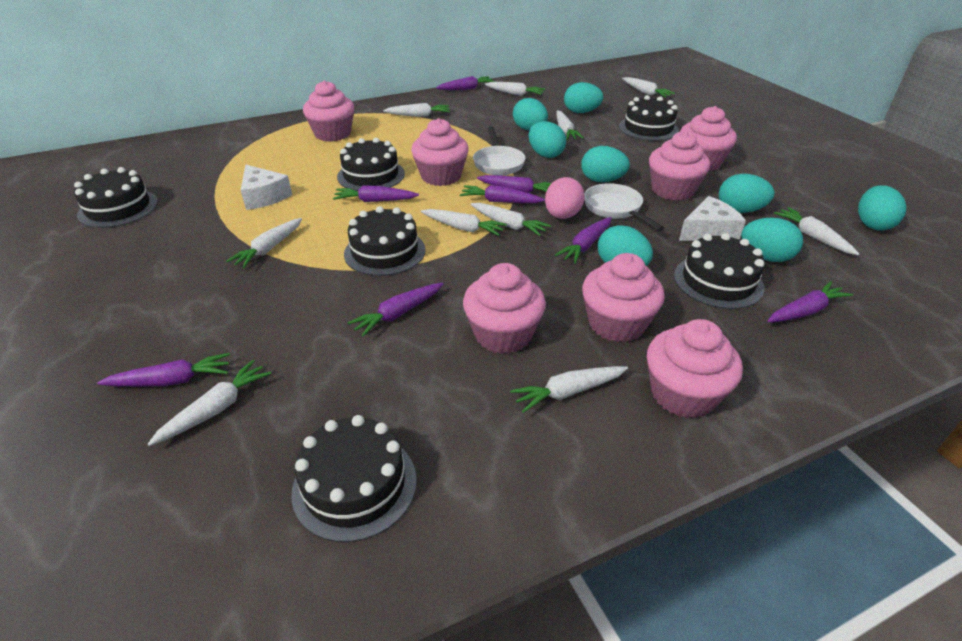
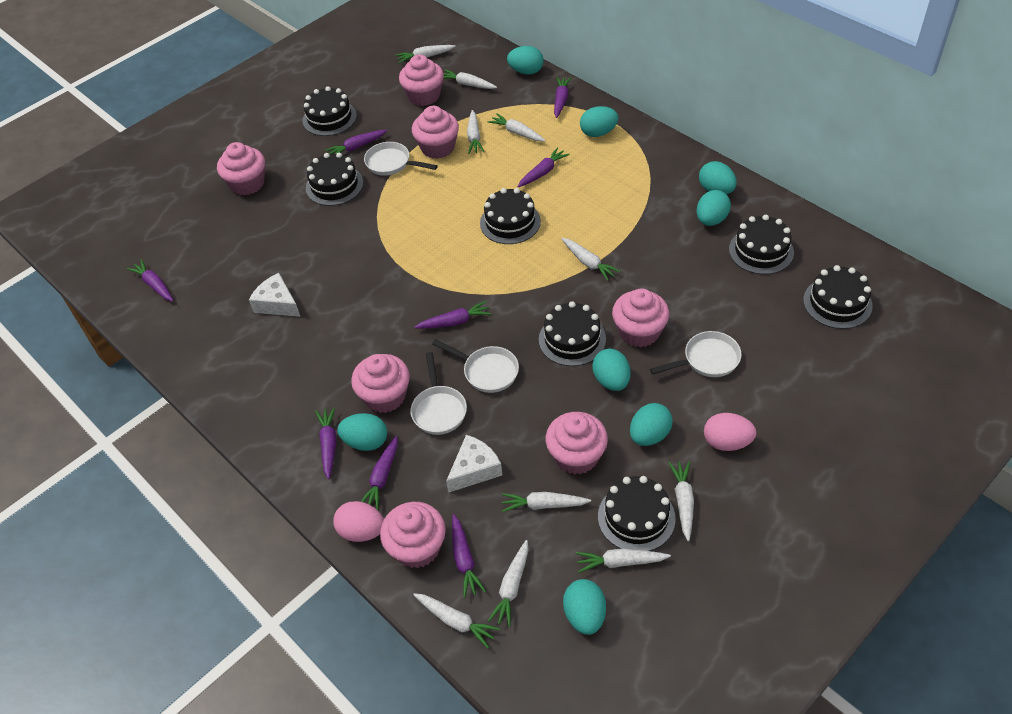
black cake: 6 -> 7
pink egg: 1 -> 2
white pan: 2 -> 4

